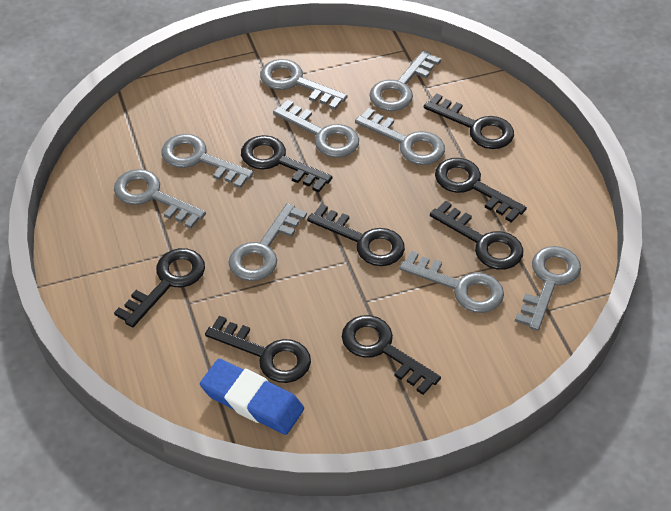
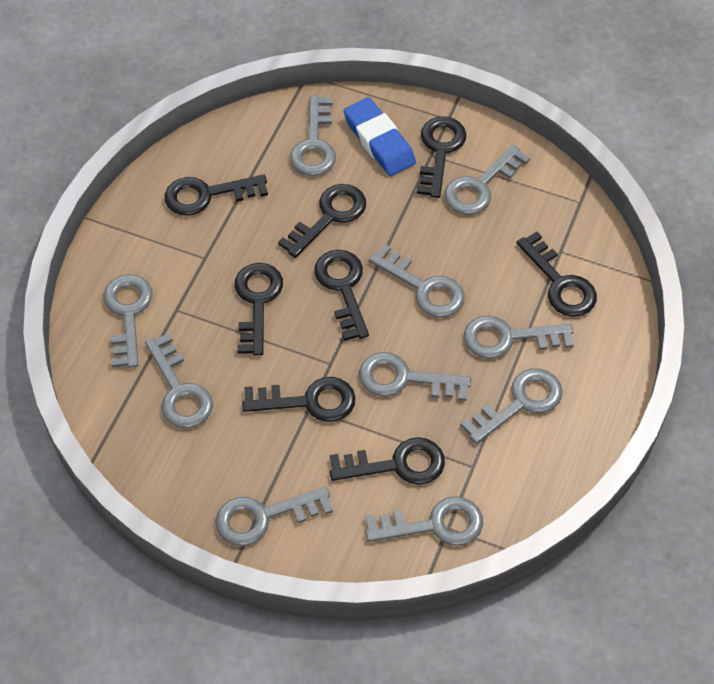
grey key: 9 -> 10

